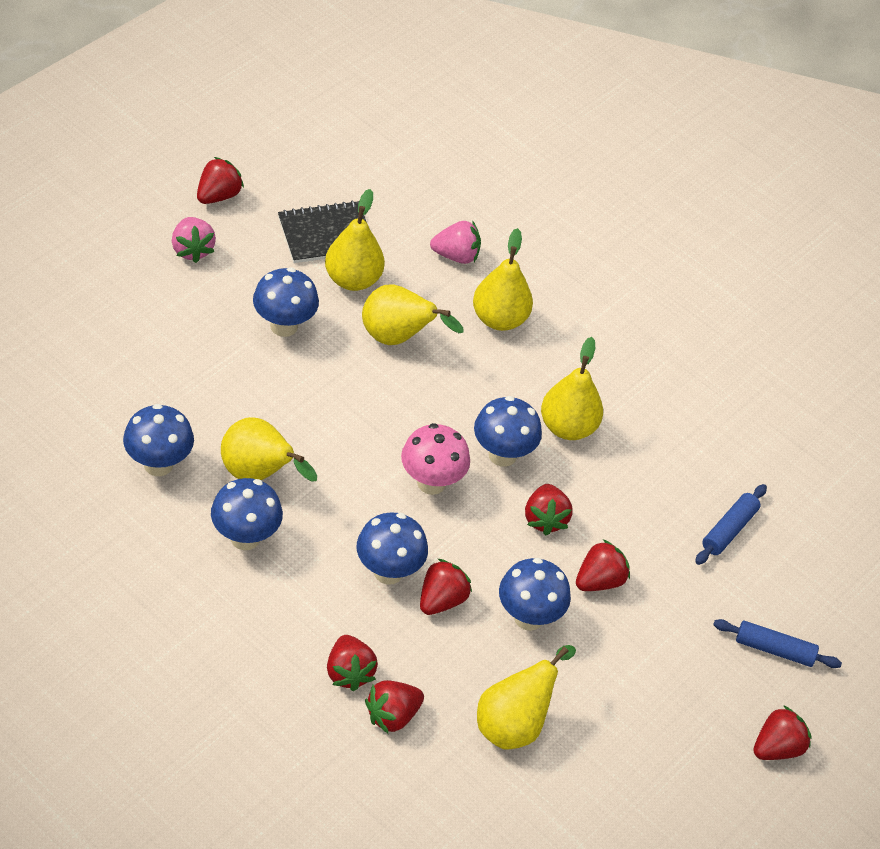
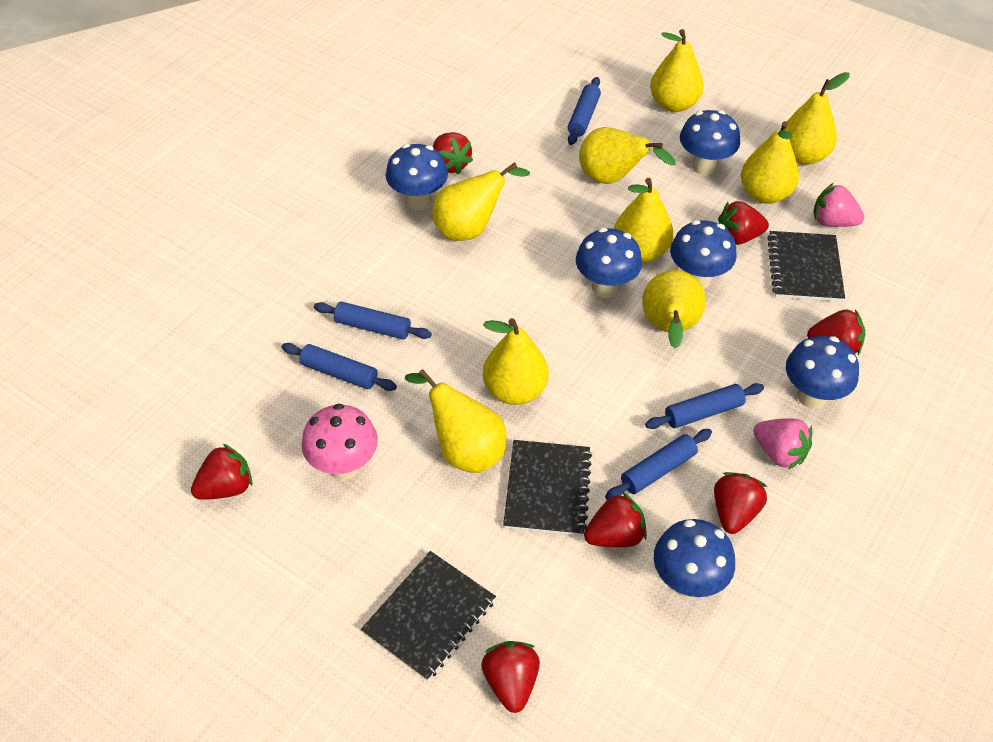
black notebook: 1 -> 3
blue rolling pin: 2 -> 5
yellow pear: 6 -> 9

